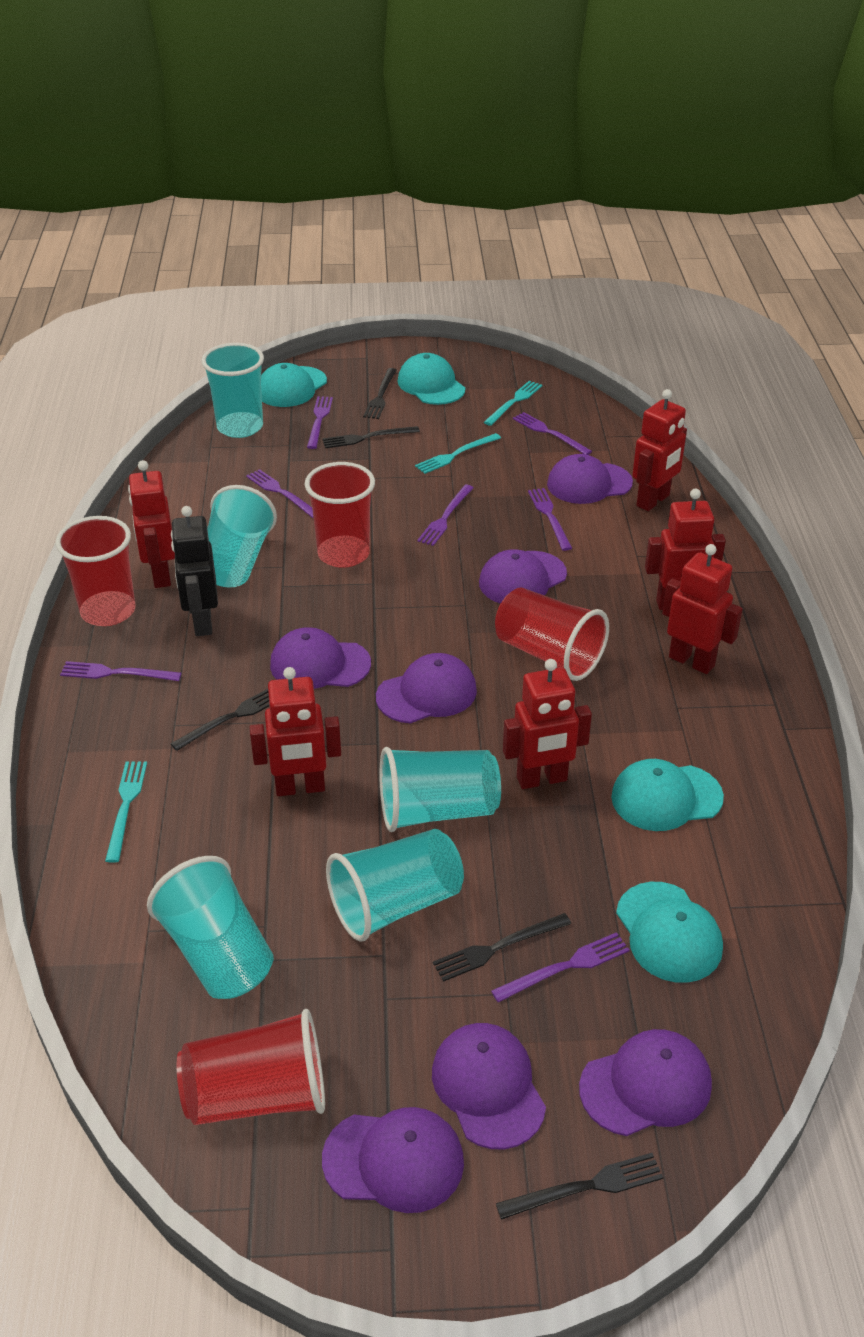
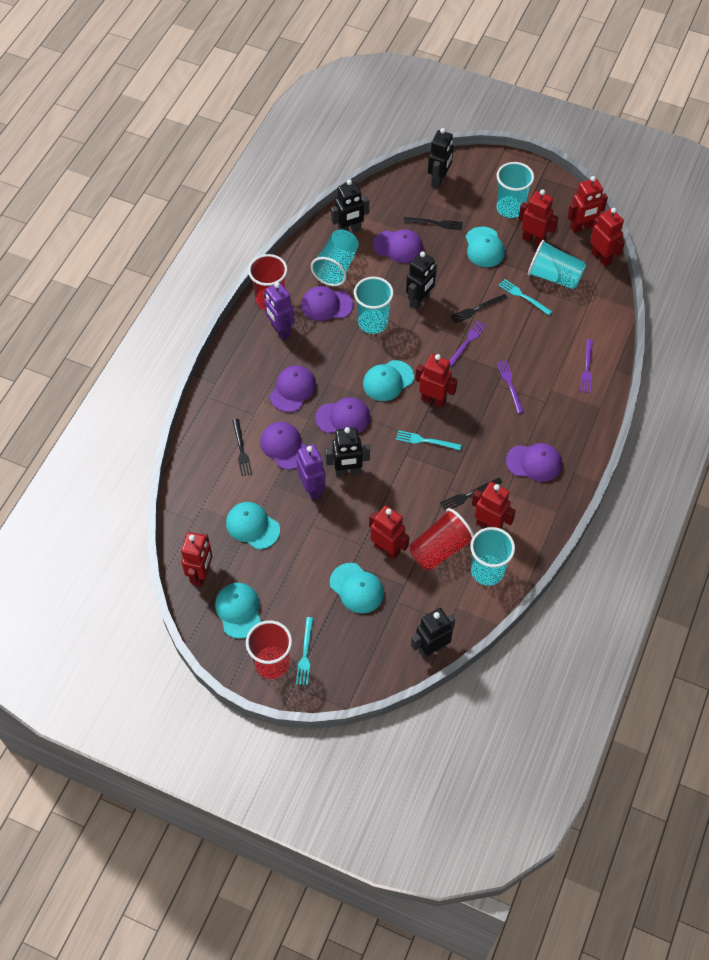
black fork: 5 -> 4
black robot: 1 -> 5
purple cap: 7 -> 6
purple fork: 7 -> 3
purple robot: 0 -> 2
red cup: 4 -> 3
red robot: 6 -> 7
turquoise cap: 4 -> 5

